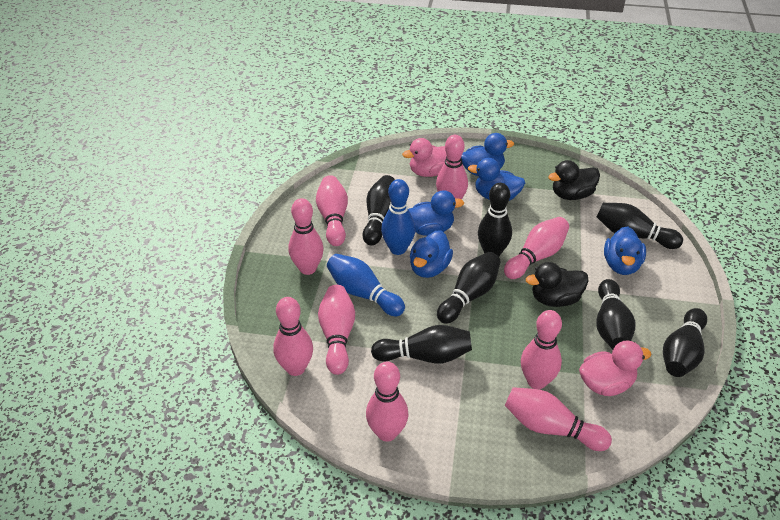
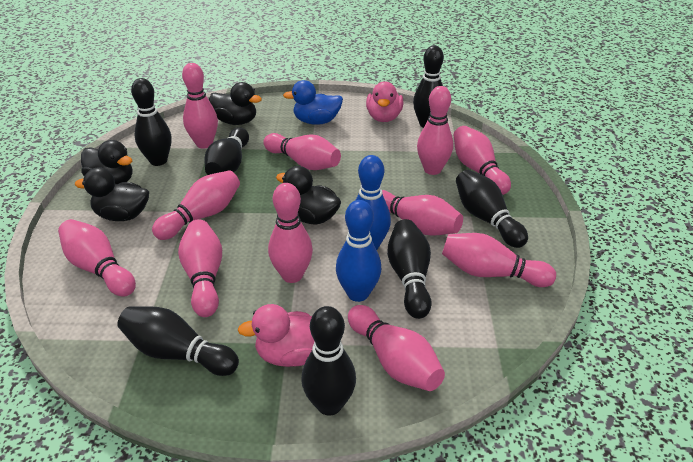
black duck: 2 -> 4
blue duck: 5 -> 1
pink bowling pin: 9 -> 11

